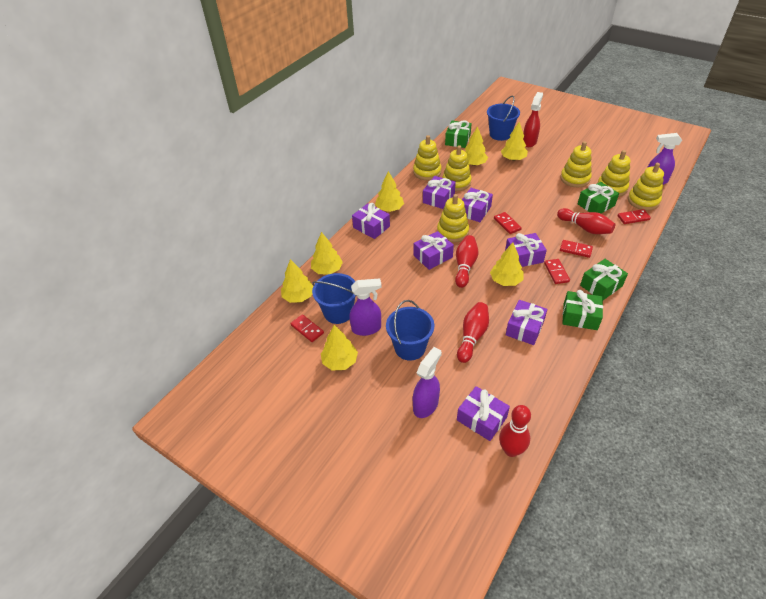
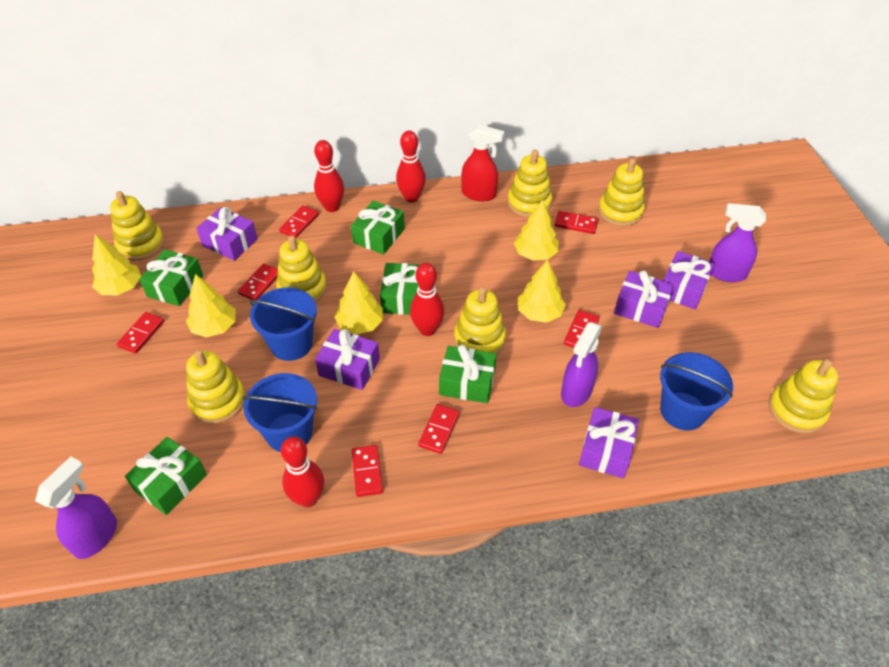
green gift: 4 -> 5
purple gift: 7 -> 5
red domino: 5 -> 7
yellow stacking toy: 6 -> 7
yellow tree: 7 -> 5

